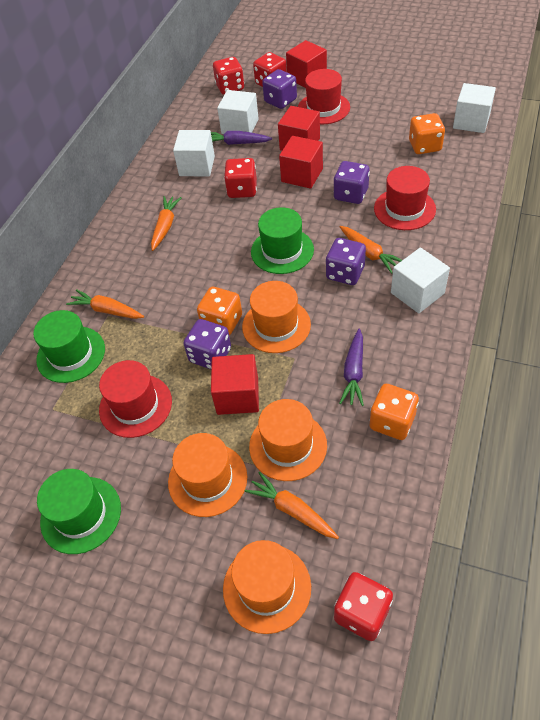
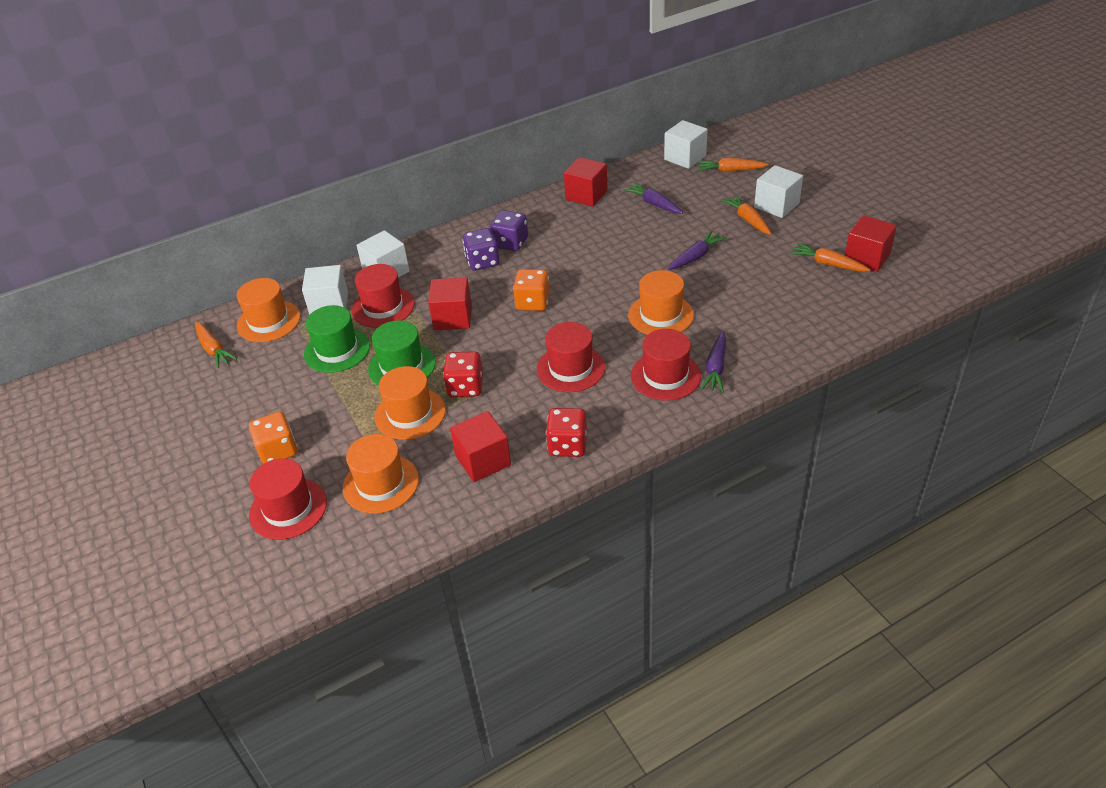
green hat: 3 -> 2
orange dice: 3 -> 2
purple carrot: 2 -> 3
purple dice: 4 -> 2
red dice: 4 -> 2
red hat: 3 -> 4

